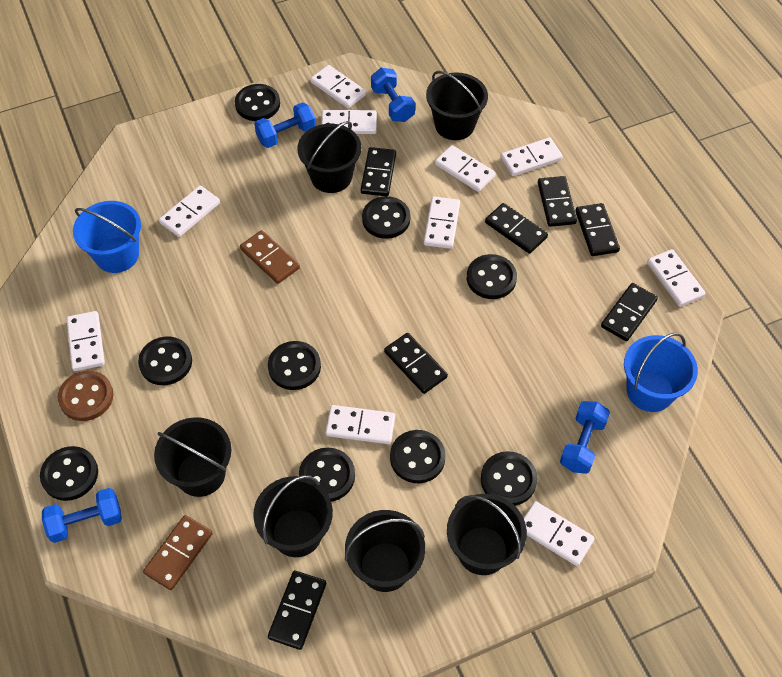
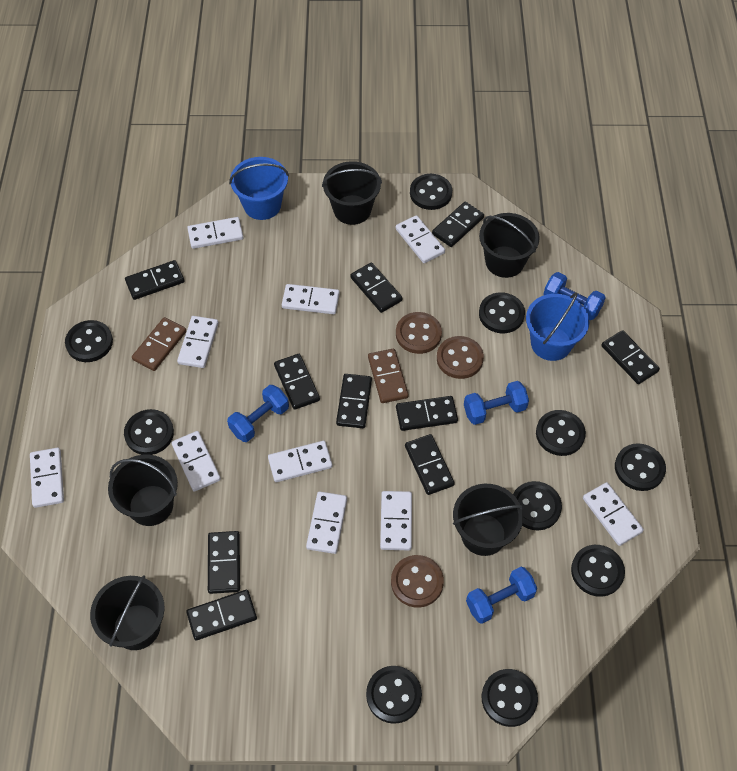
black bucket: 6 -> 5
black button: 9 -> 10
black domino: 7 -> 10
brown button: 1 -> 3

